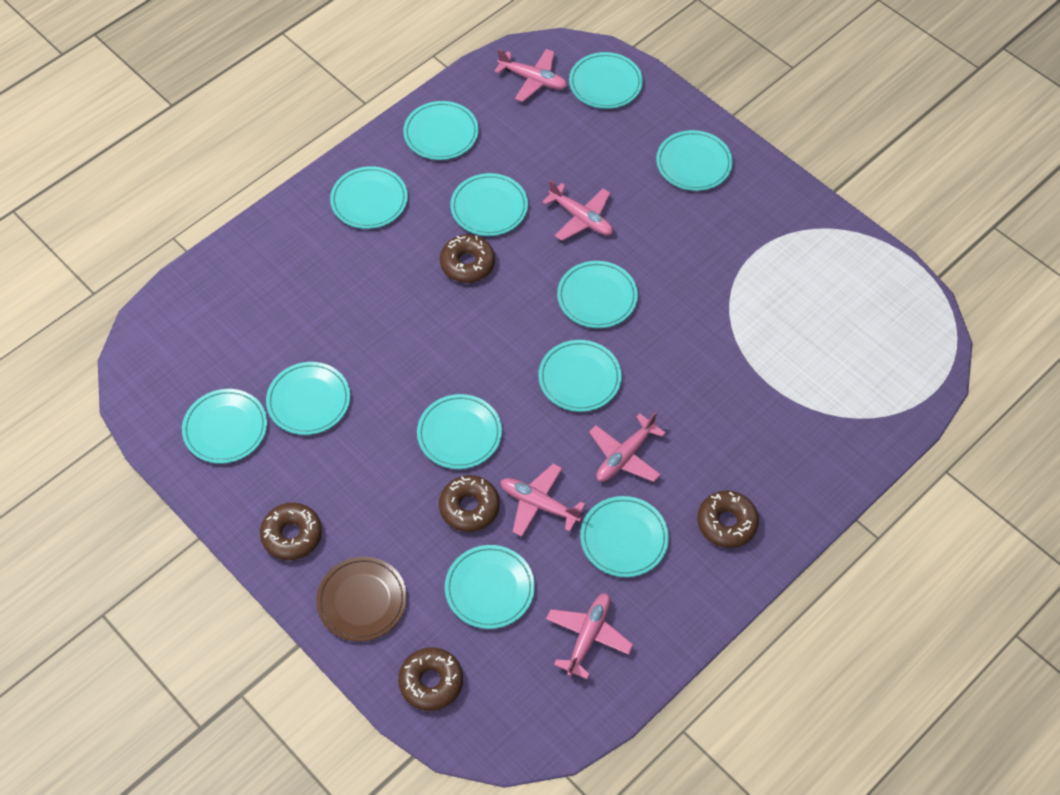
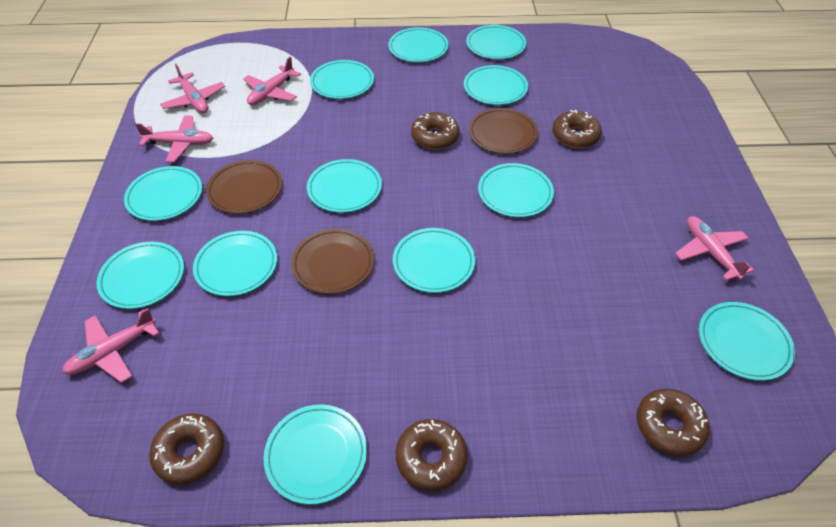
brown plate: 1 -> 3

